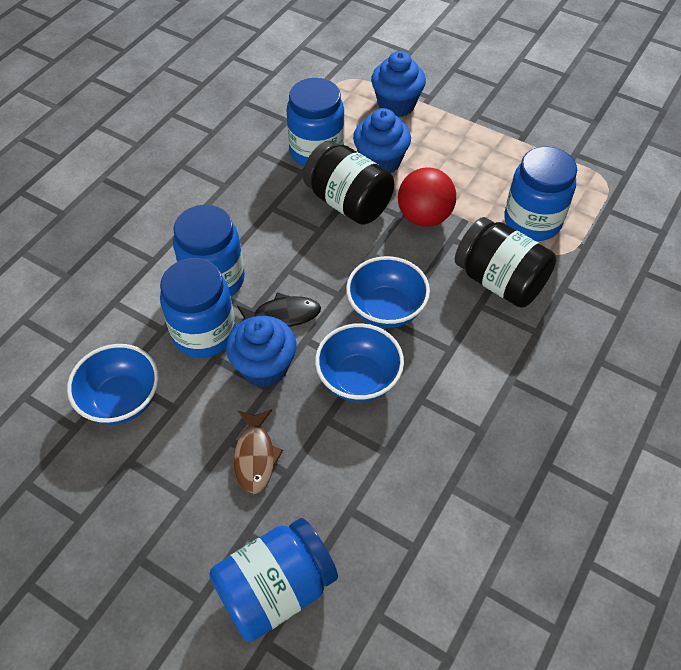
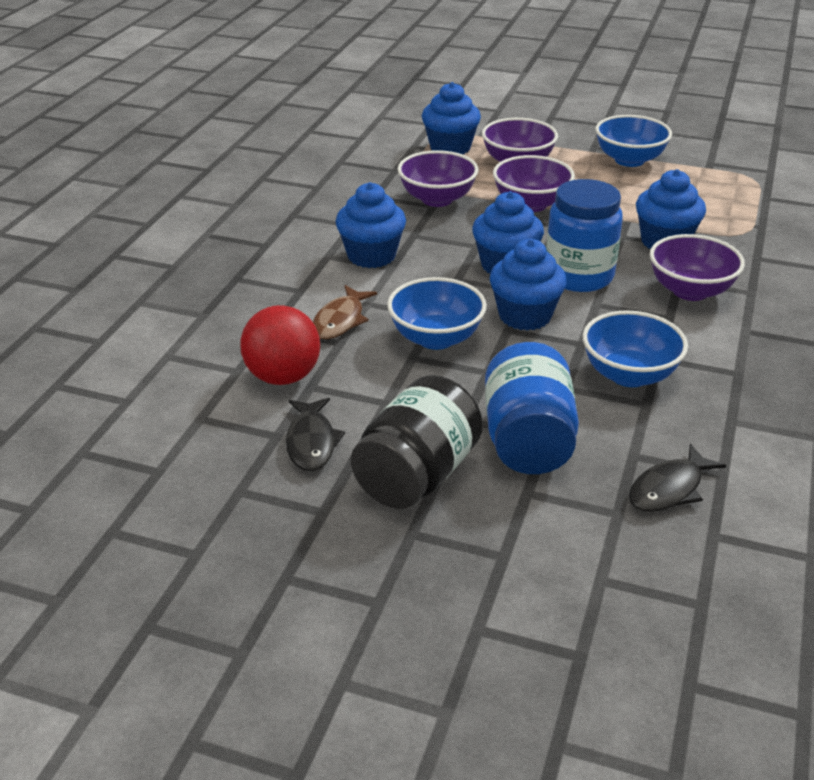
black fish: 1 -> 2
black jar: 2 -> 1
blue cupcake: 3 -> 5
blue jar: 5 -> 2
purple bowl: 0 -> 4

